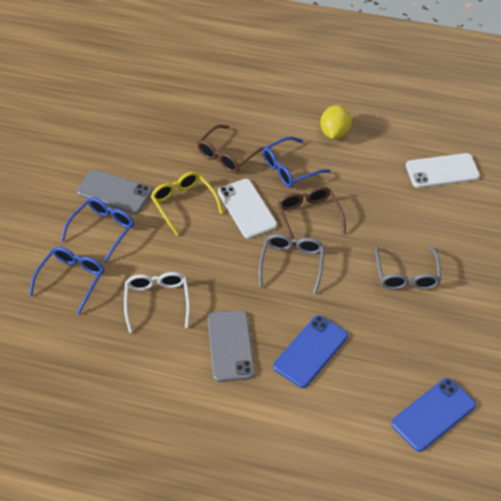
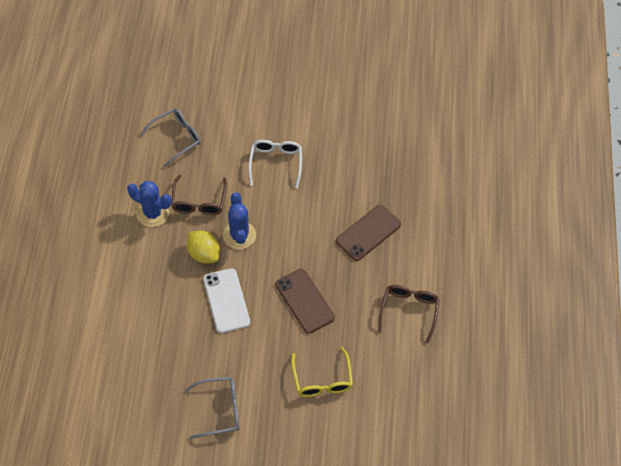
blue cactus: 0 -> 2
blue glasses: 3 -> 0
blue phone: 2 -> 0
brown phone: 0 -> 2
grey phone: 2 -> 0
white phone: 2 -> 1

